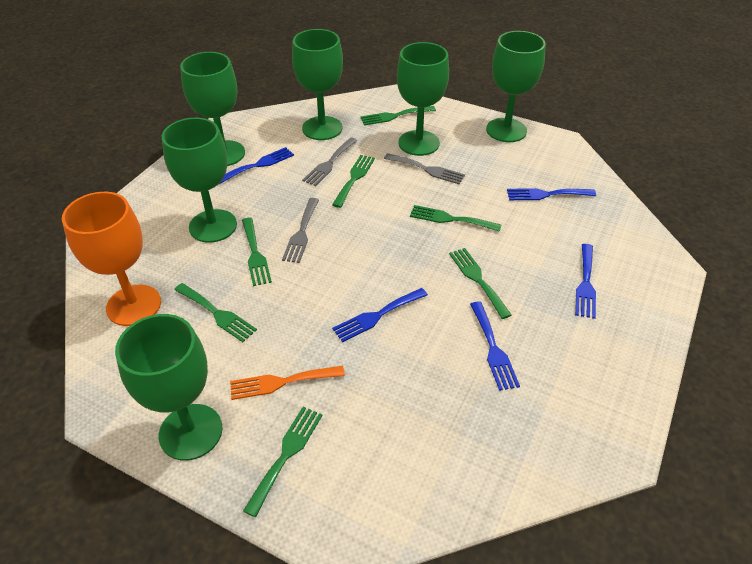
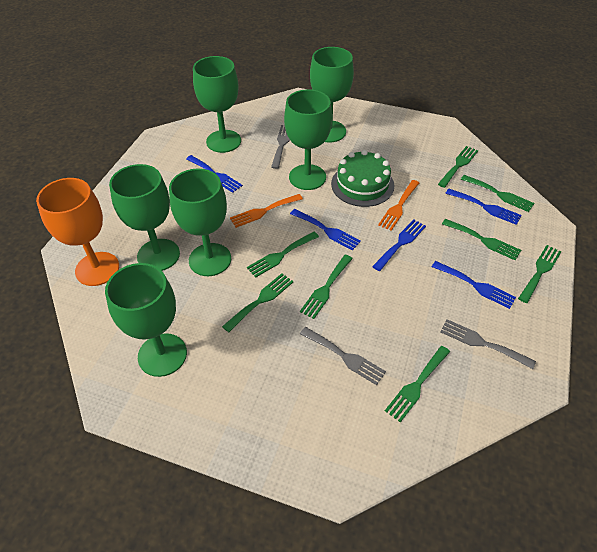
green cake: 0 -> 1
green fork: 7 -> 8
orange fork: 1 -> 2

